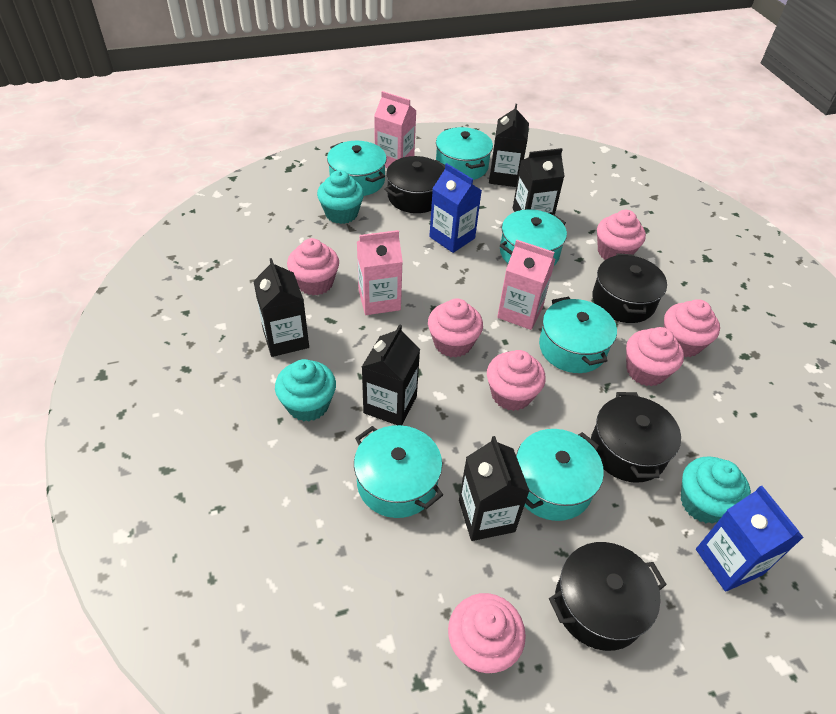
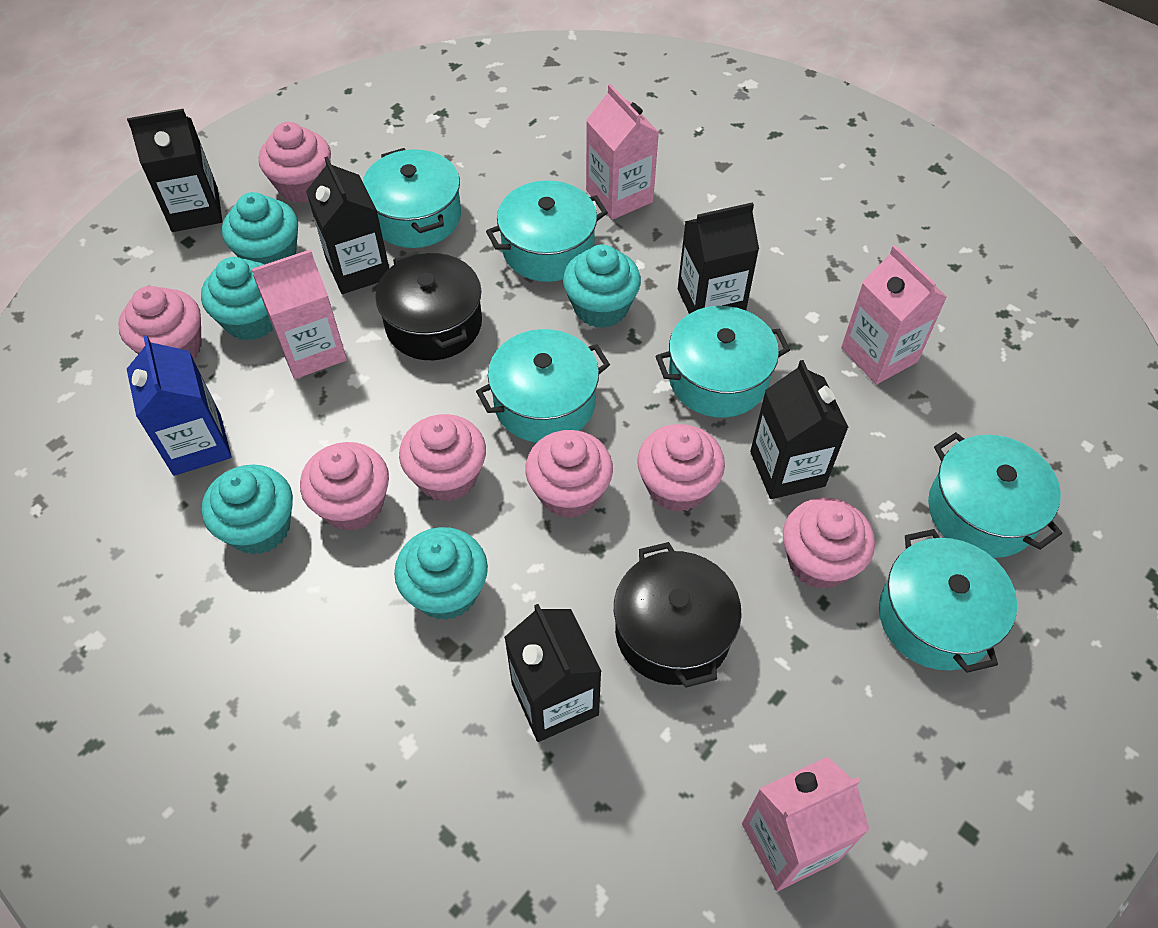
black pot: 4 -> 2
blue carton: 2 -> 1
pink carton: 3 -> 4
turquoise cupcake: 3 -> 5

